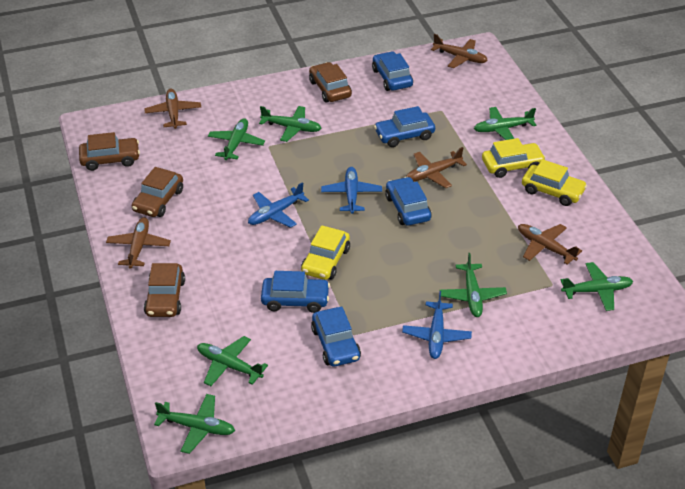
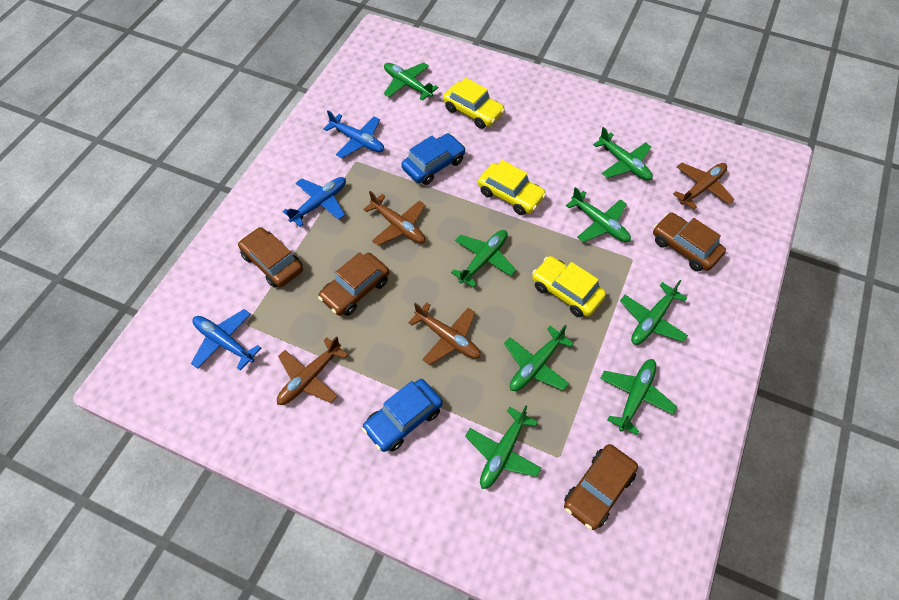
blue car: 5 -> 2
brown plane: 5 -> 4
green plane: 7 -> 8

